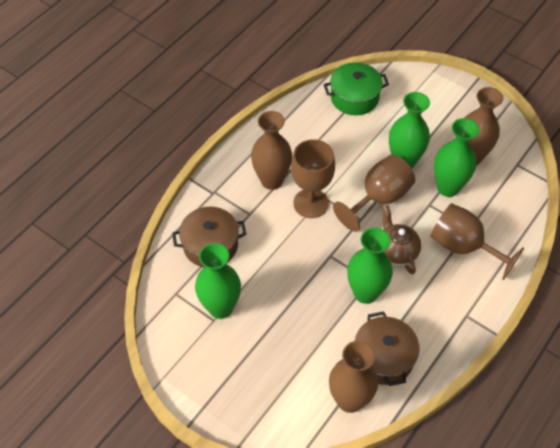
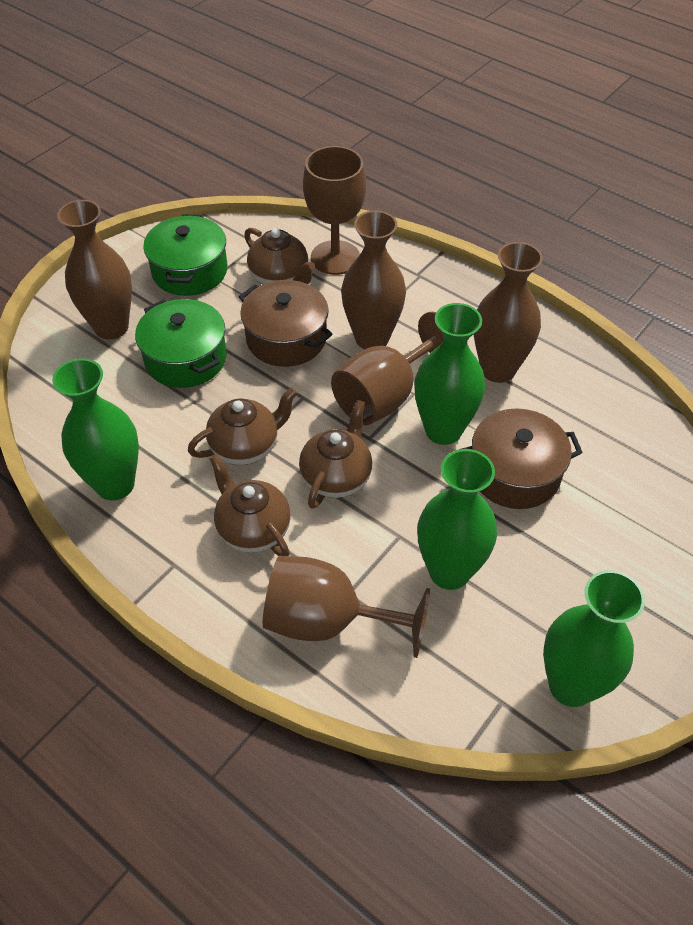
brown teapot: 1 -> 4
green pot: 1 -> 2

